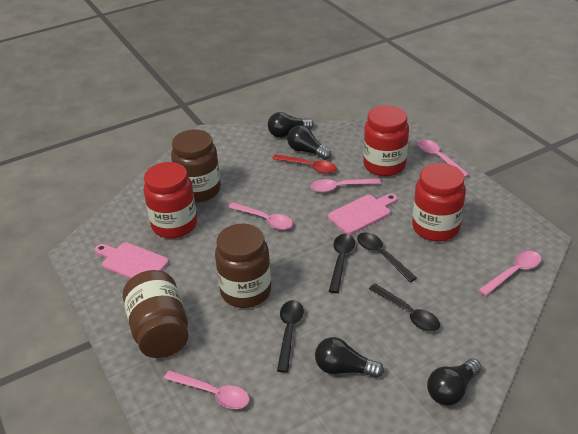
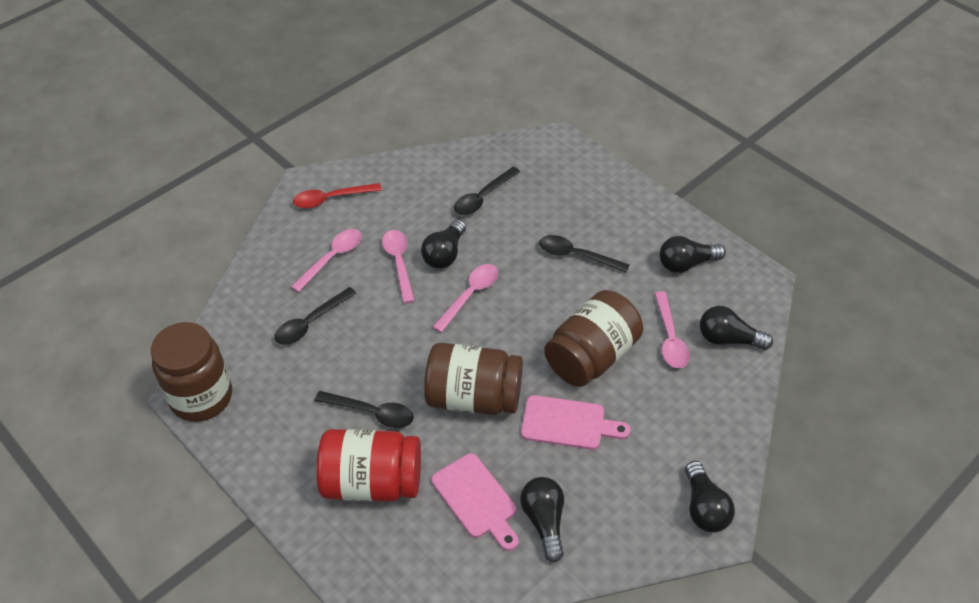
black light bulb: 4 -> 5
pink spoon: 5 -> 4
red jar: 3 -> 1

